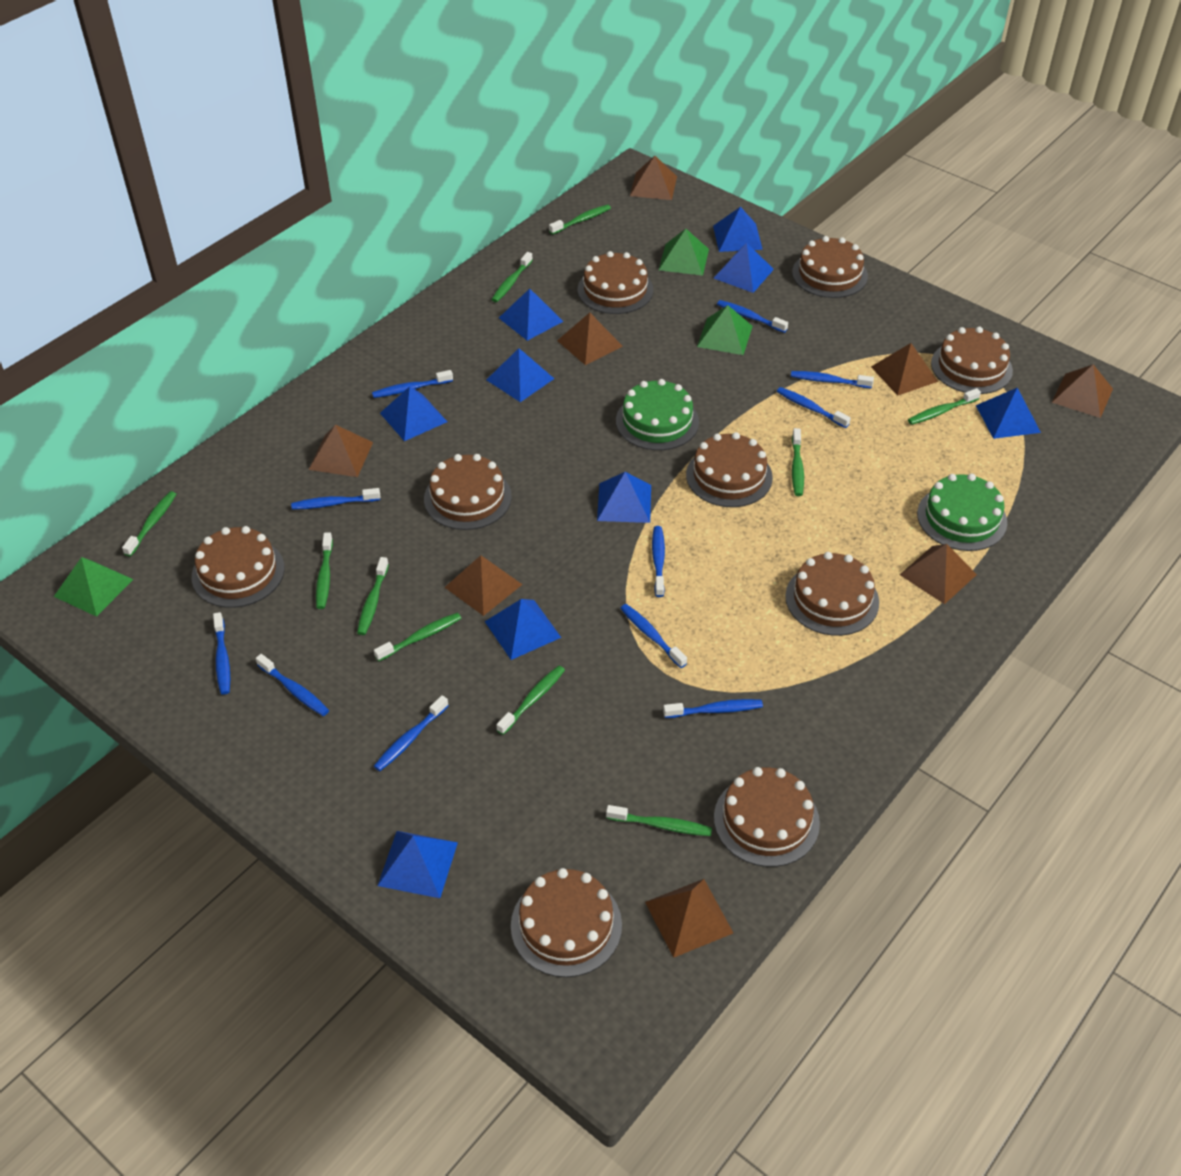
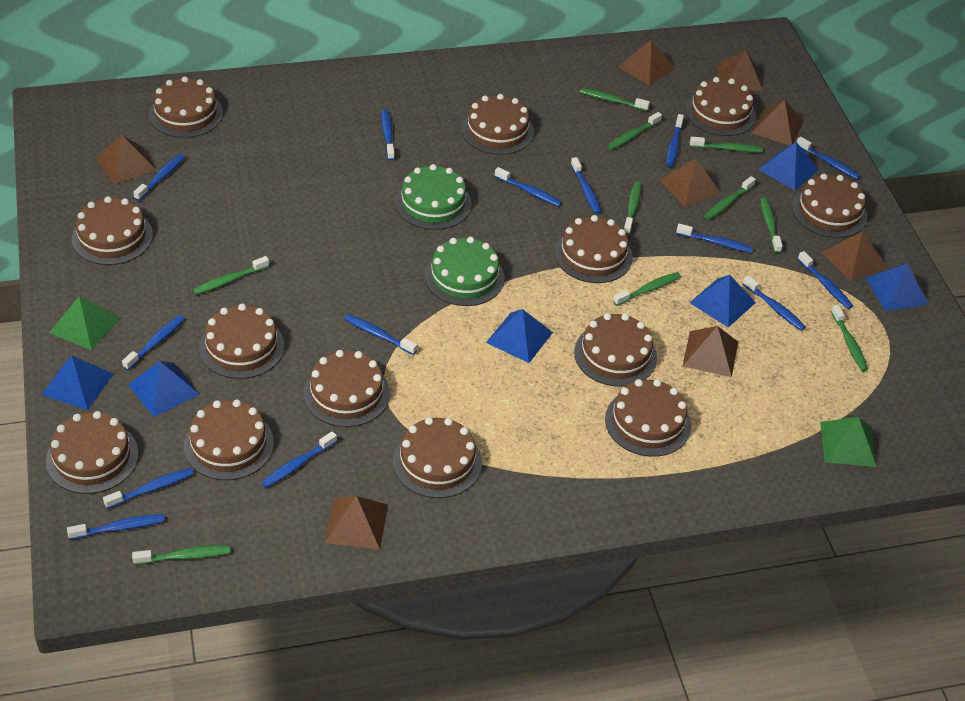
blue pyramid: 9 -> 6
blue toothbrush: 11 -> 14
brown cake: 9 -> 13
green pyramid: 3 -> 2

